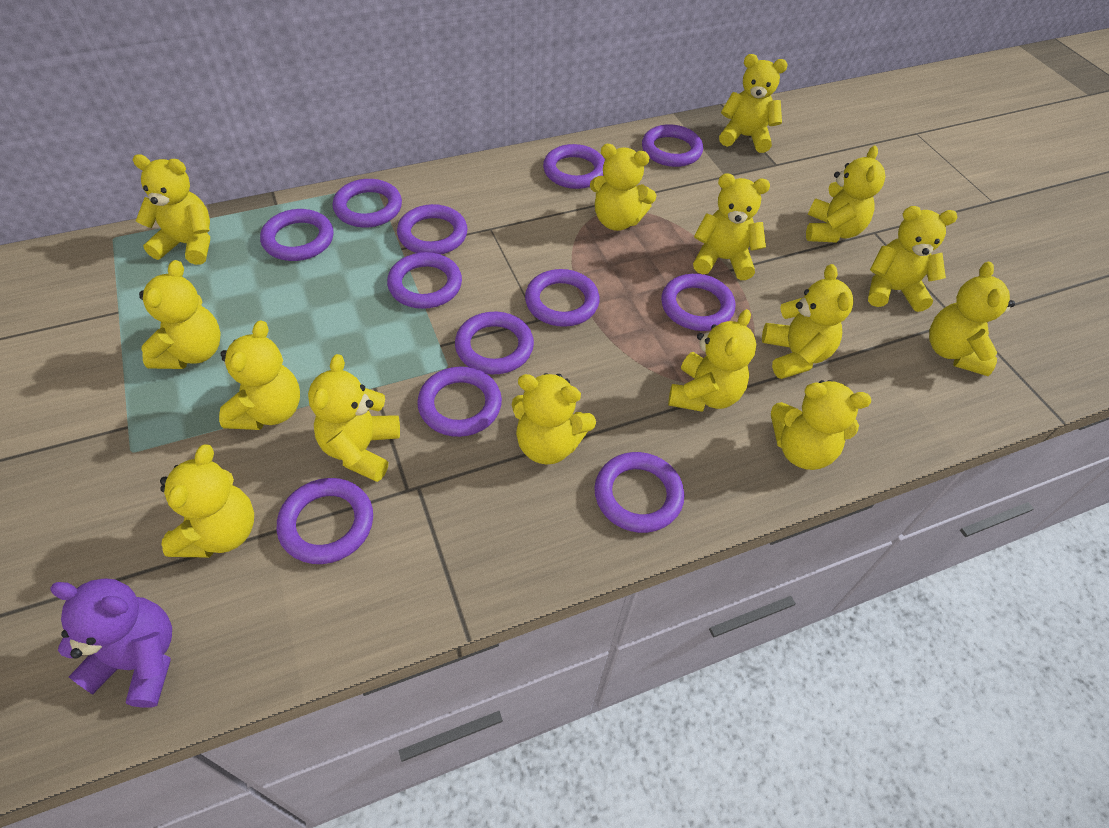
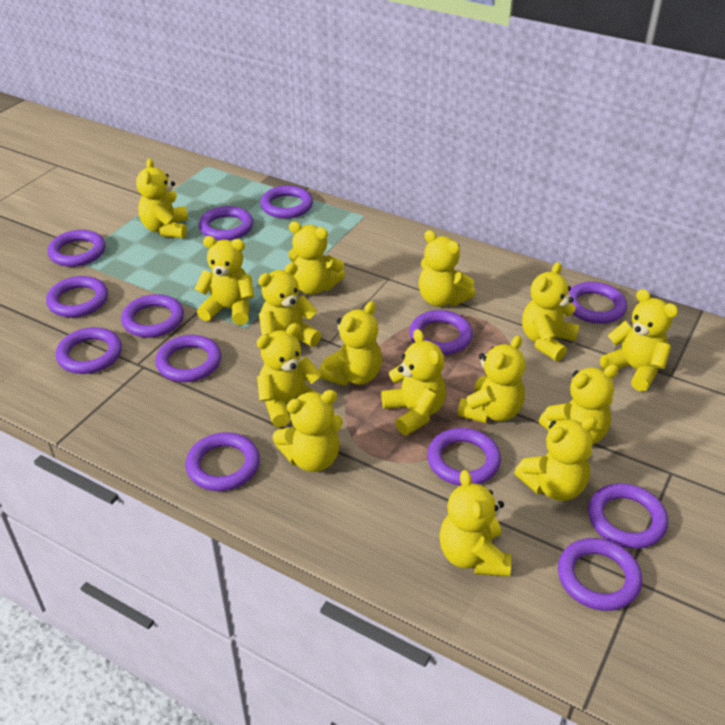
purple ring: 12 -> 13
purple teddy bear: 1 -> 0

